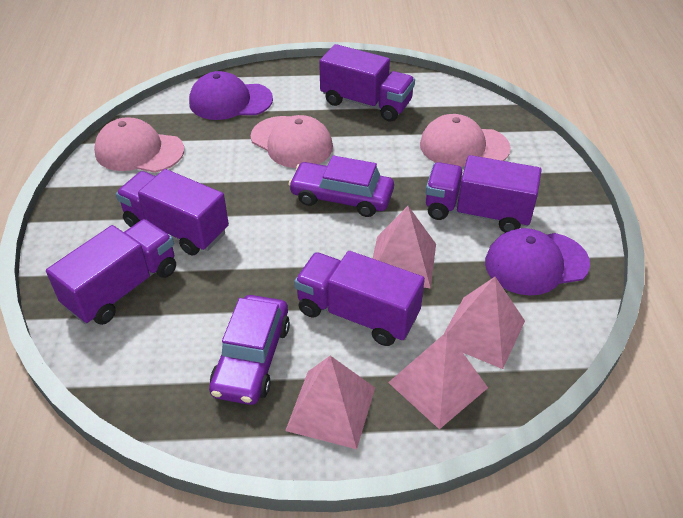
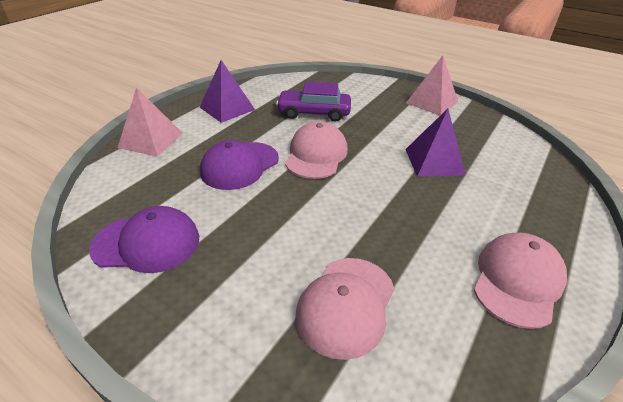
pink pyramid: 4 -> 2
purple car: 2 -> 1
purple pyramid: 0 -> 2
purple truck: 5 -> 0

